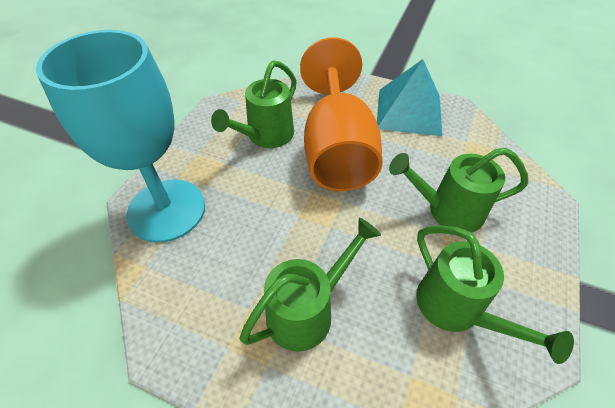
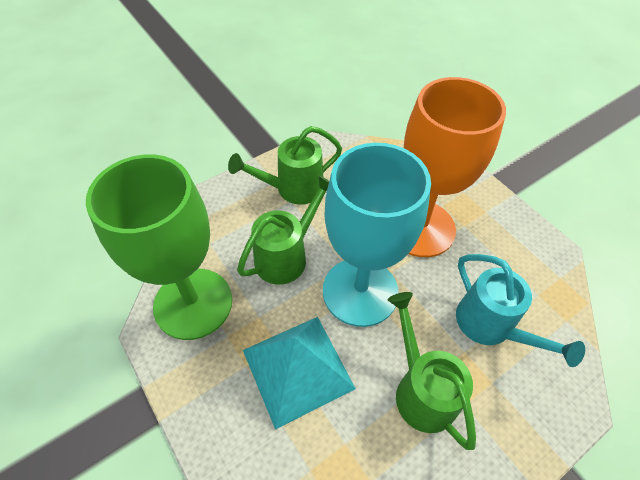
green goblet: 0 -> 1
green watering can: 4 -> 3
turquoise watering can: 0 -> 1

